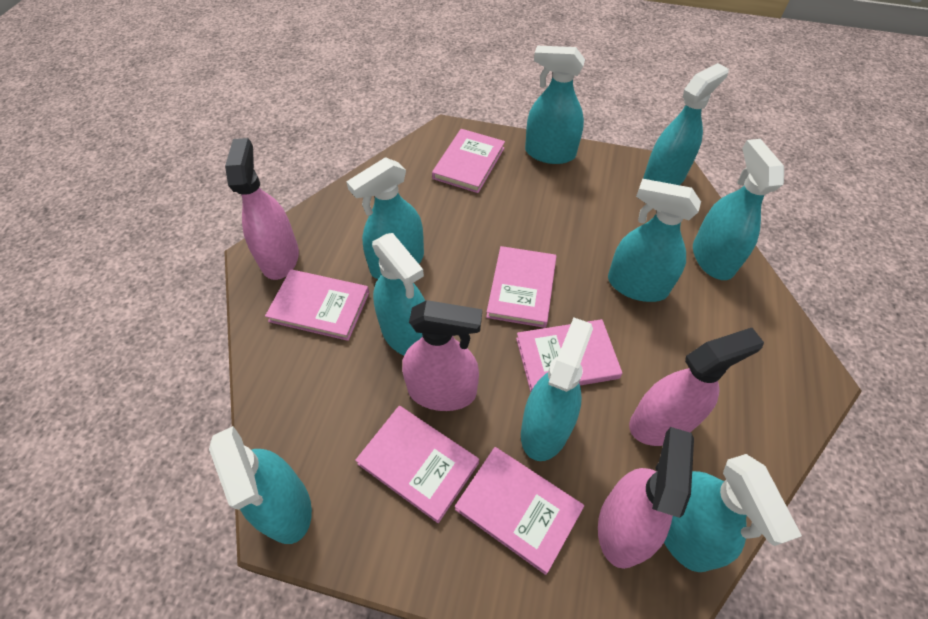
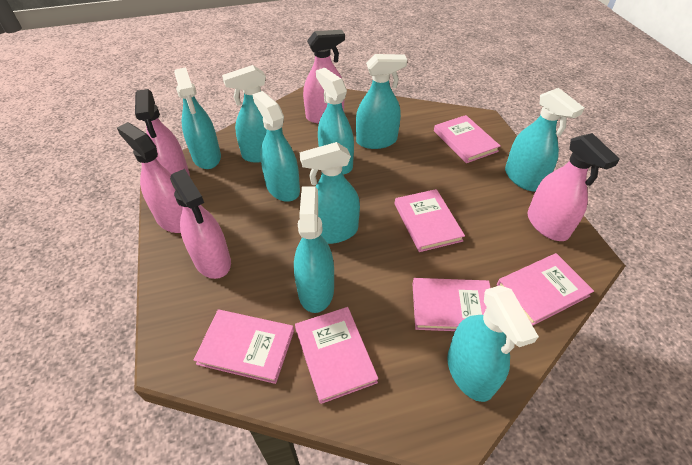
pink spray bottle: 4 -> 5

